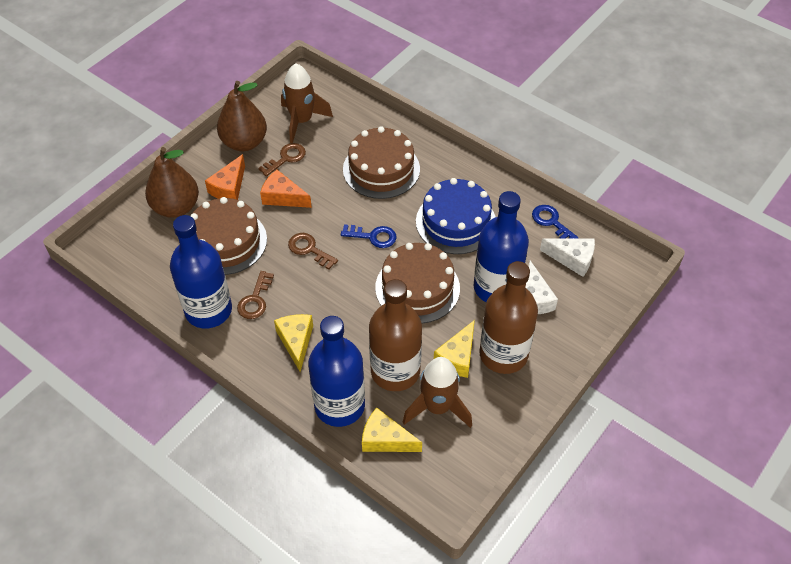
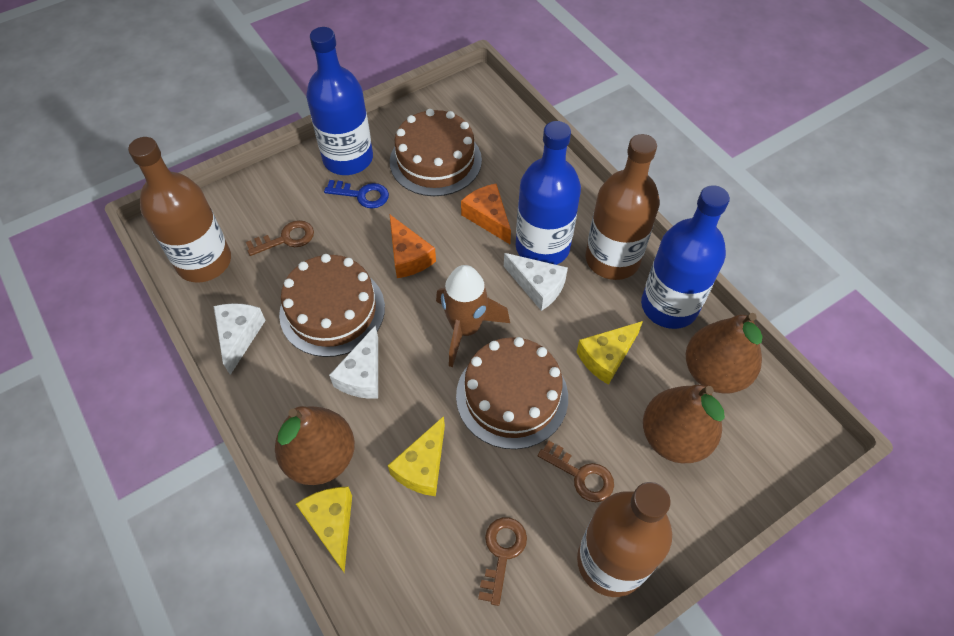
blue cake: 1 -> 0
blue key: 2 -> 1
brown bottle: 2 -> 3
brown pear: 2 -> 3
brown rocket: 2 -> 1
white cheese: 2 -> 3

